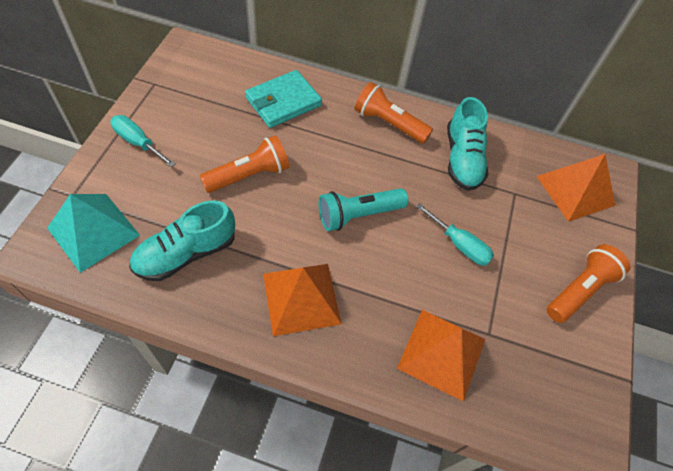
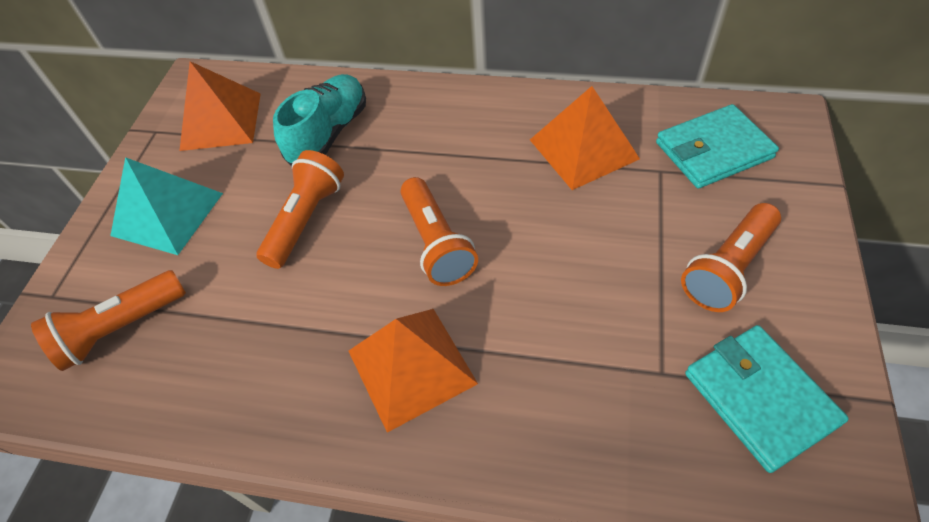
orange flashlight: 3 -> 4
turquoise flashlight: 1 -> 0
turquoise screwdriver: 2 -> 0
turquoise shoe: 2 -> 1
turquoise wallet: 1 -> 2

